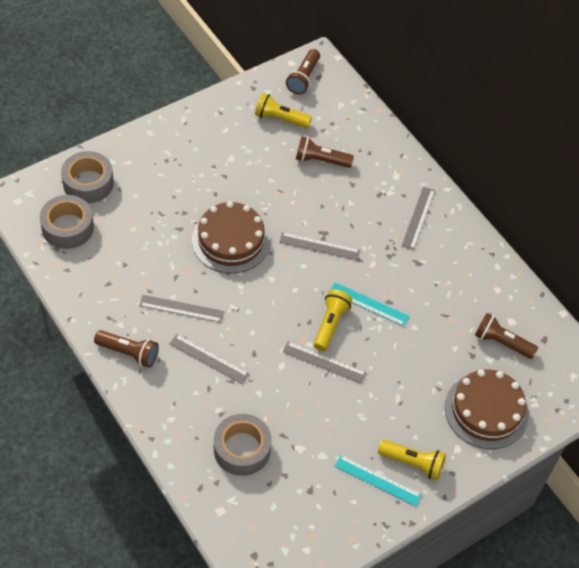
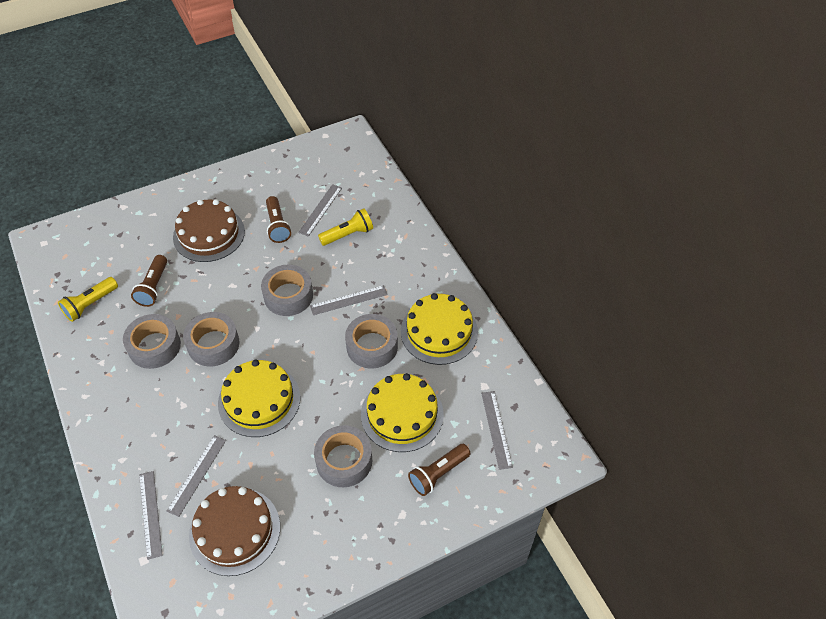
brown flashlight: 4 -> 3
grey tape: 3 -> 5
turquoise ruler: 2 -> 0
yellow cake: 0 -> 3
yellow flashlight: 3 -> 2

